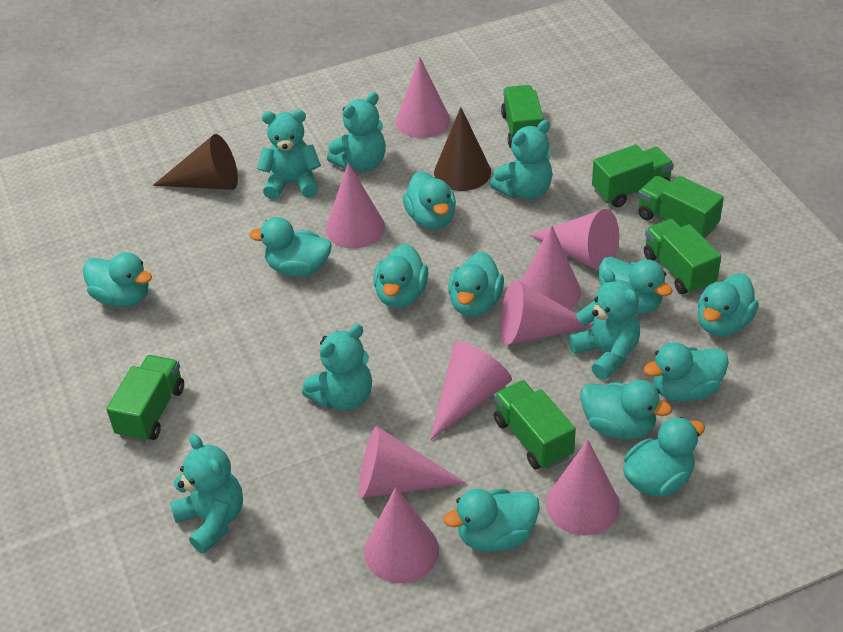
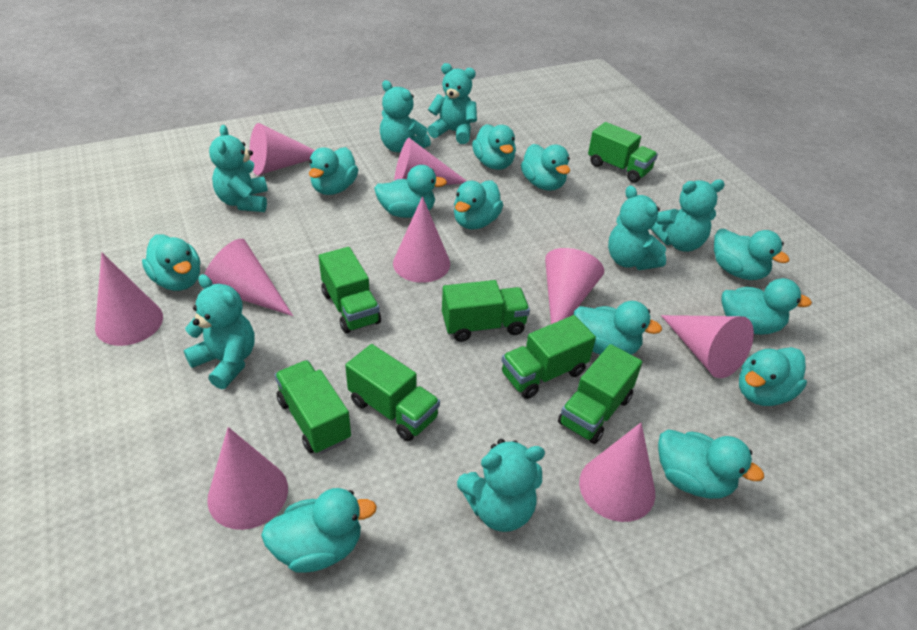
brown cone: 2 -> 0
green truck: 6 -> 7
turquoise duck: 11 -> 12
turquoise teddy bear: 6 -> 7

